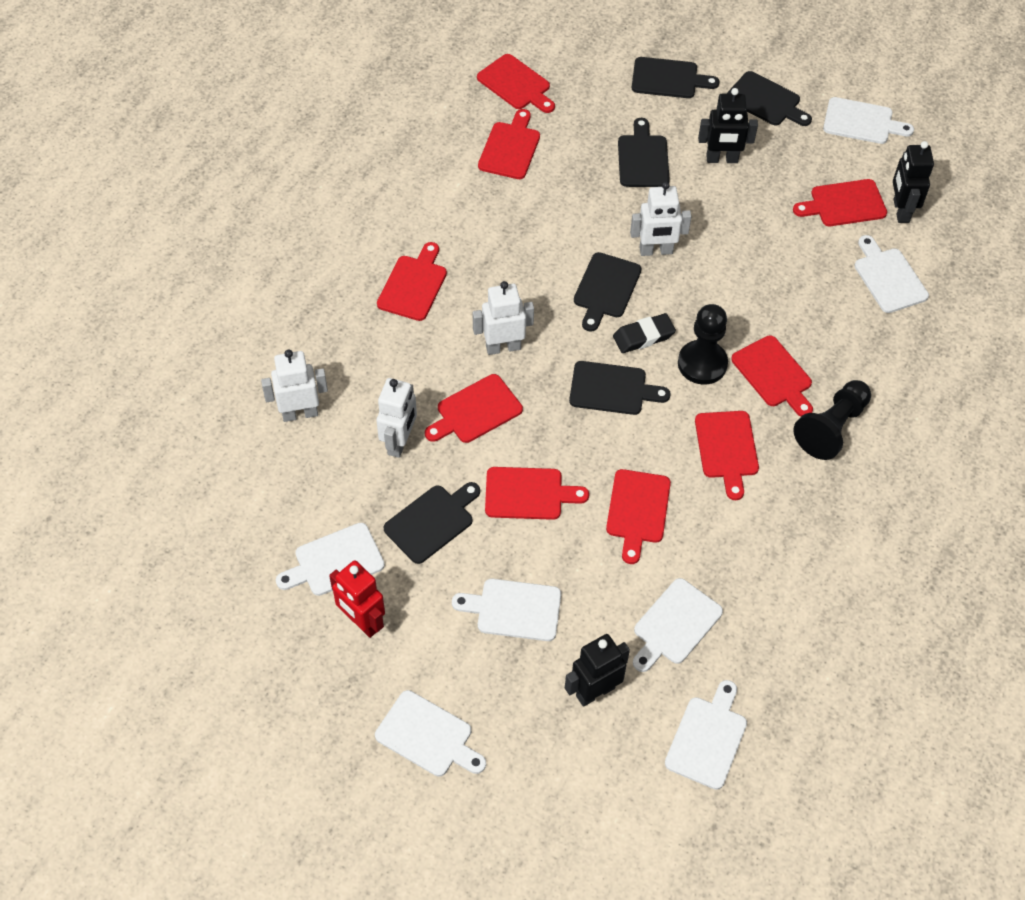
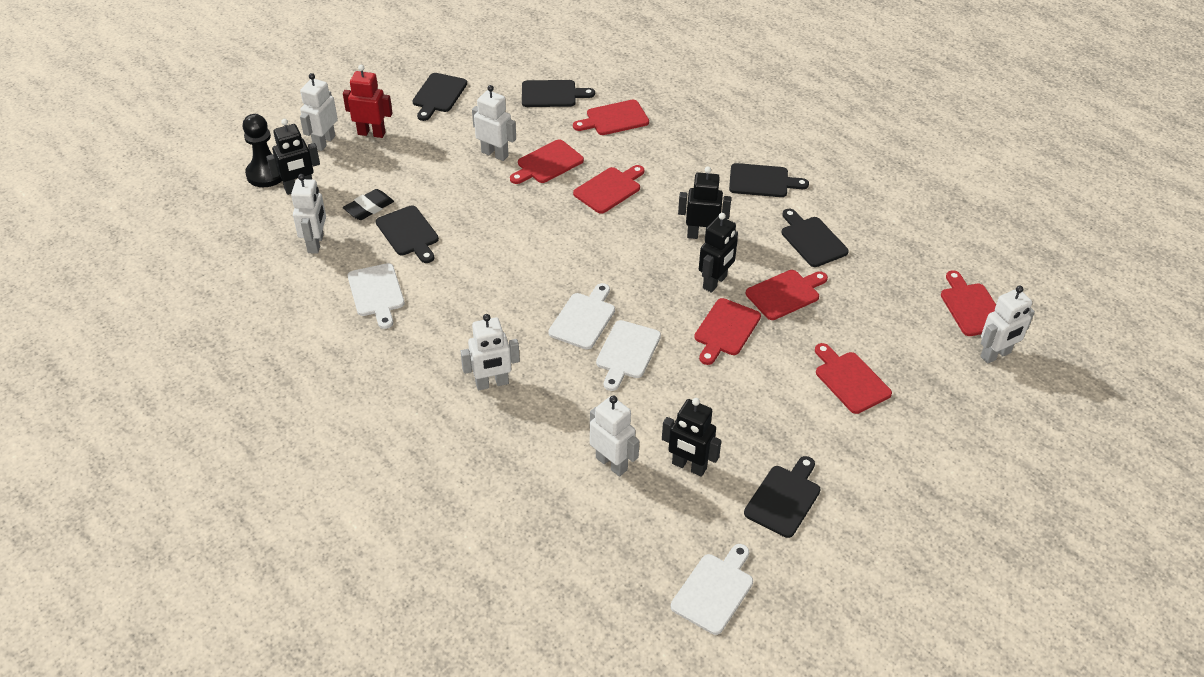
black pawn: 2 -> 1
black robot: 3 -> 4
red cutting board: 9 -> 7
white cutting board: 7 -> 4
white robot: 4 -> 6

